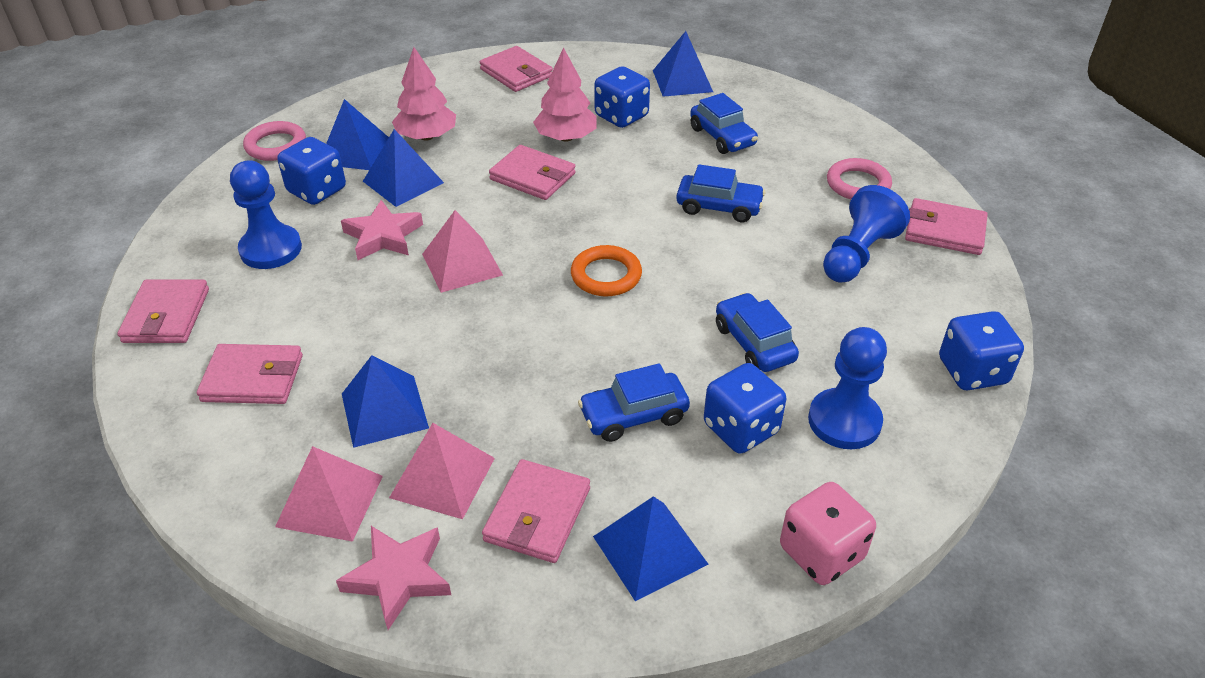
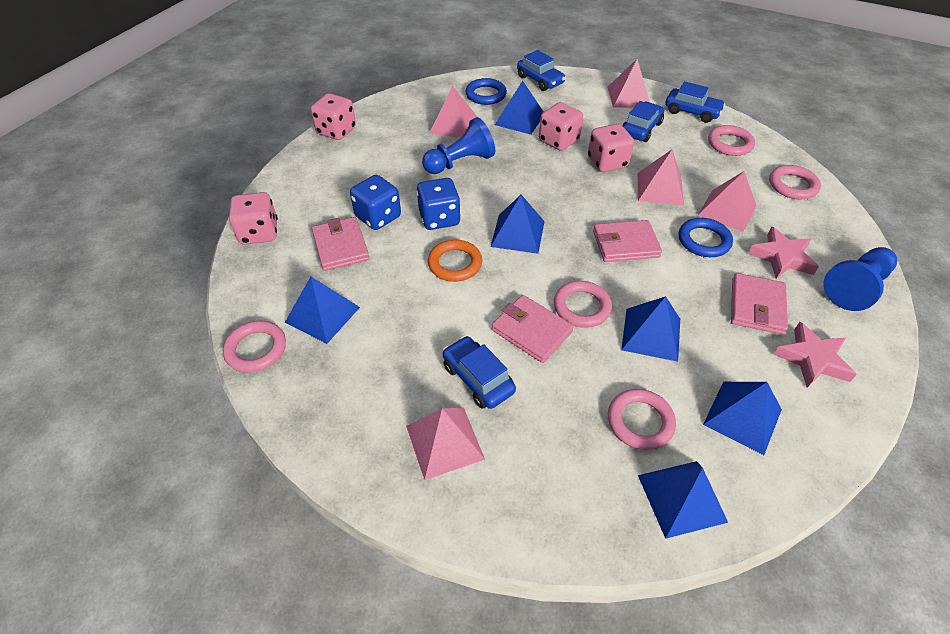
blue dice: 4 -> 2
blue pawn: 3 -> 2
blue pyramid: 5 -> 6
blue ring: 0 -> 2
pink dice: 1 -> 4
pink pyramid: 3 -> 5
pink ring: 2 -> 5
pink tree: 2 -> 0
pink wallet: 6 -> 4

